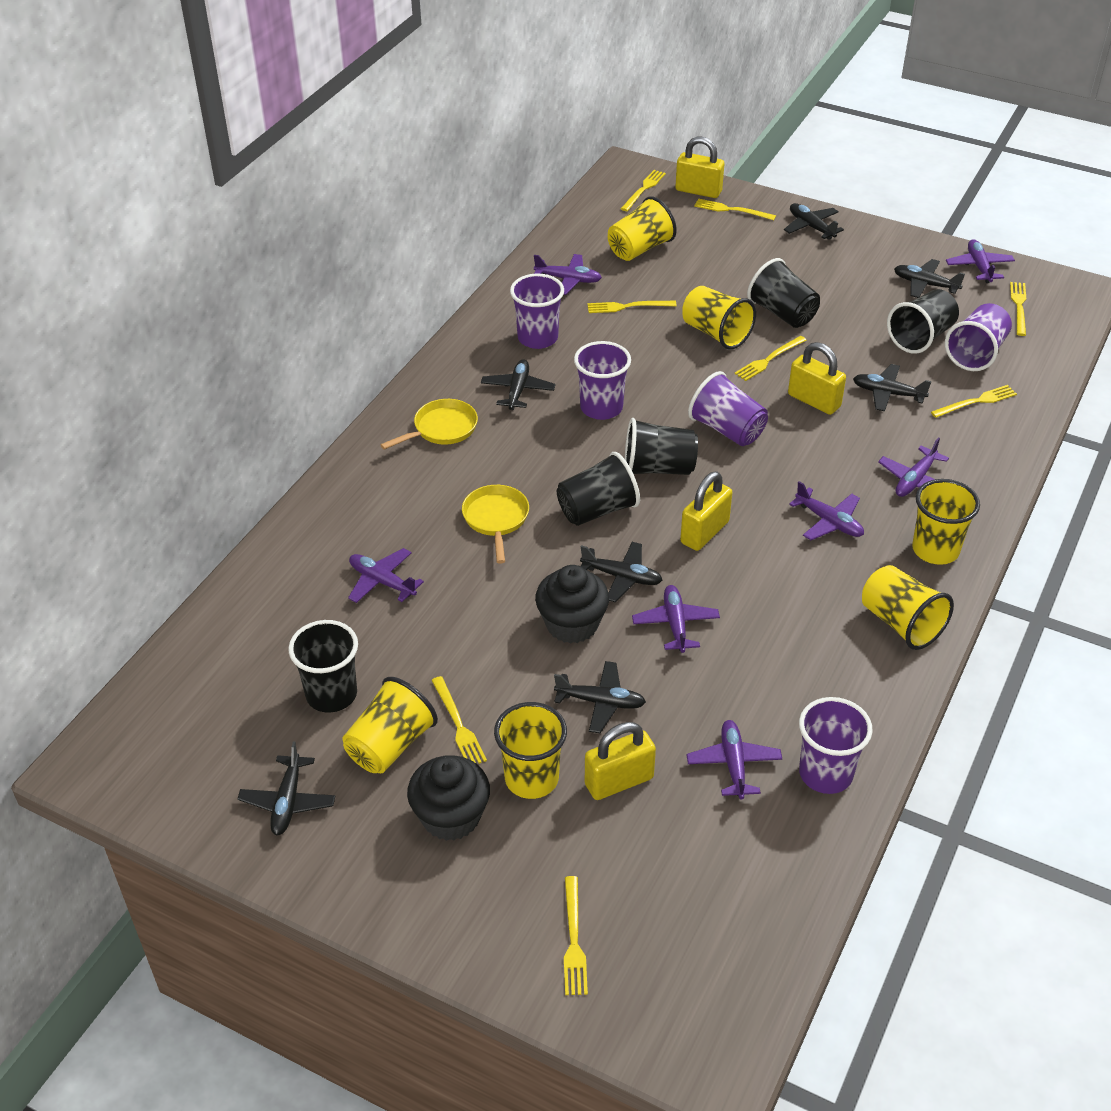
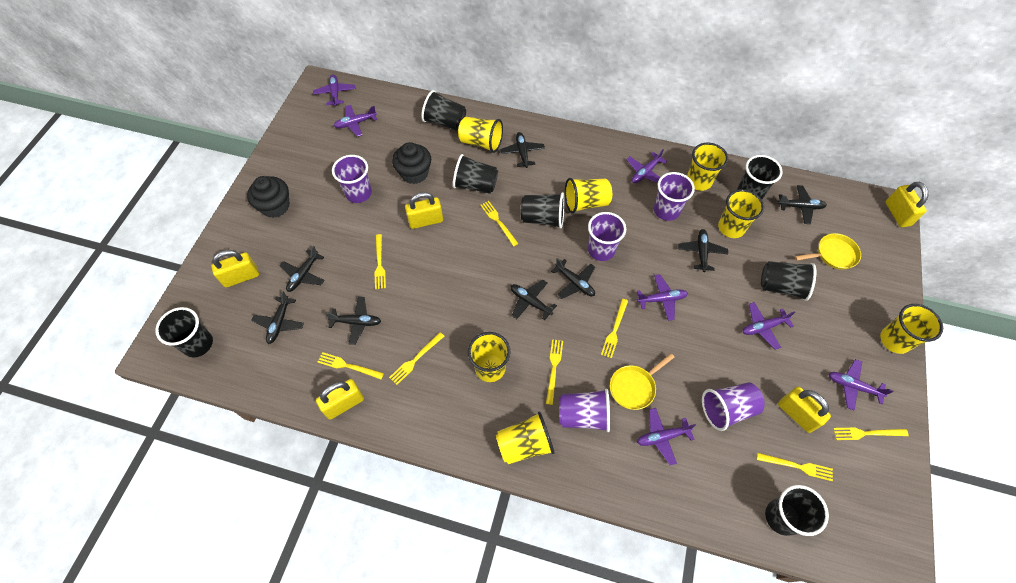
black cup: 5 -> 7
black plane: 7 -> 8
yellow cup: 6 -> 7
yellow padlock: 4 -> 5

